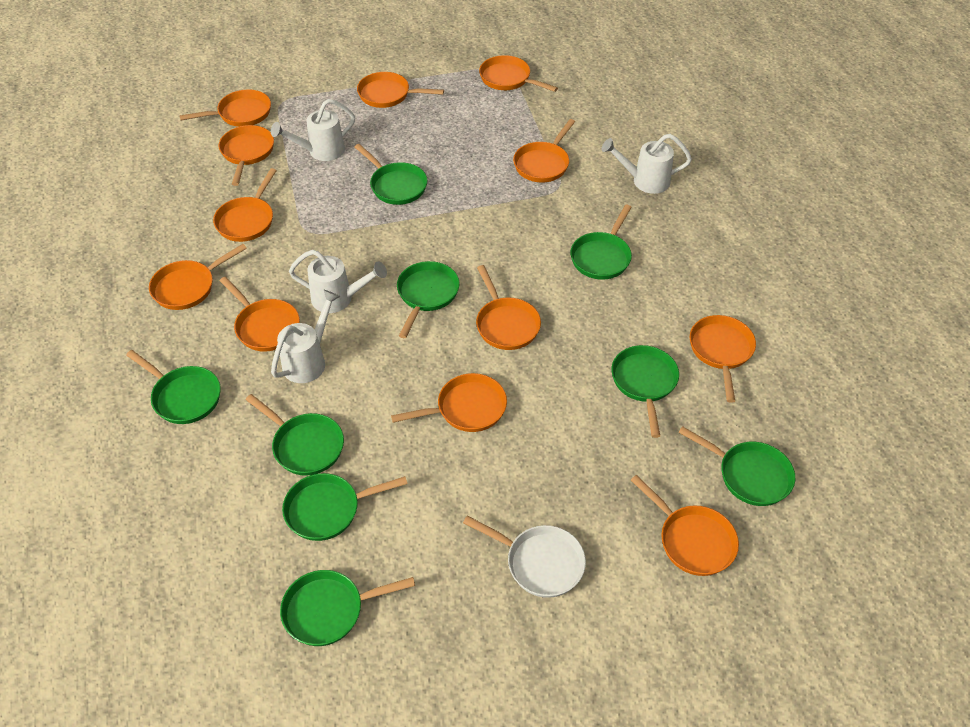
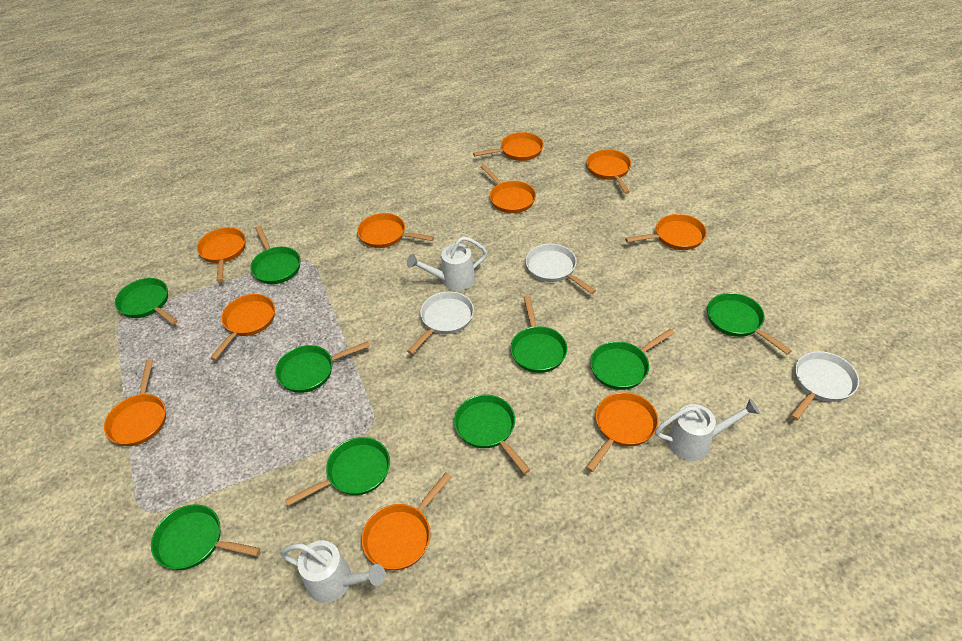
orange pan: 12 -> 10
white pan: 1 -> 3
white watering can: 4 -> 3

